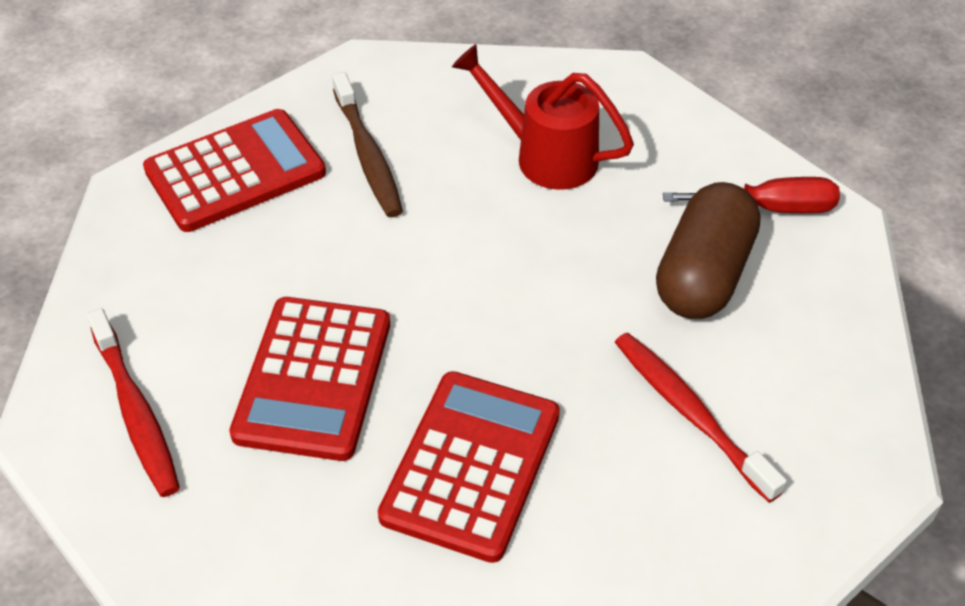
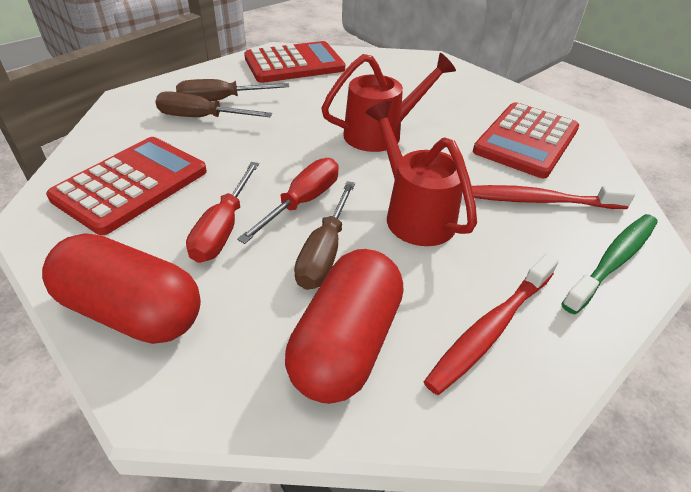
brown capsule: 1 -> 0
brown screwdriver: 0 -> 3
brown toothbrush: 1 -> 0
green toothbrush: 0 -> 1
red capsule: 0 -> 2
red screwdriver: 1 -> 2
red watering can: 1 -> 2

